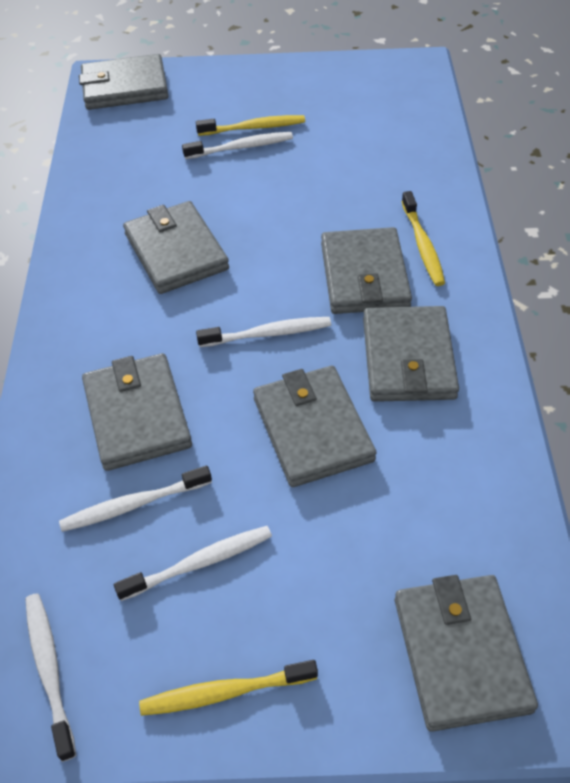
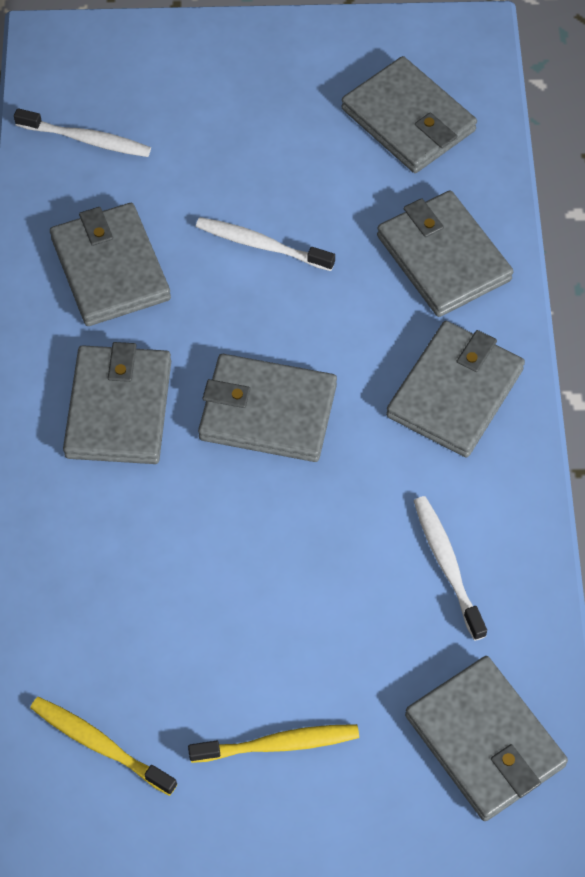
white toothbrush: 5 -> 3
yellow toothbrush: 3 -> 2

